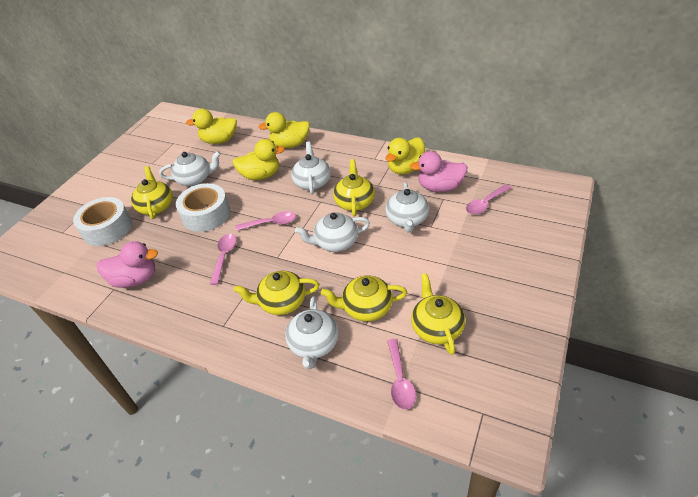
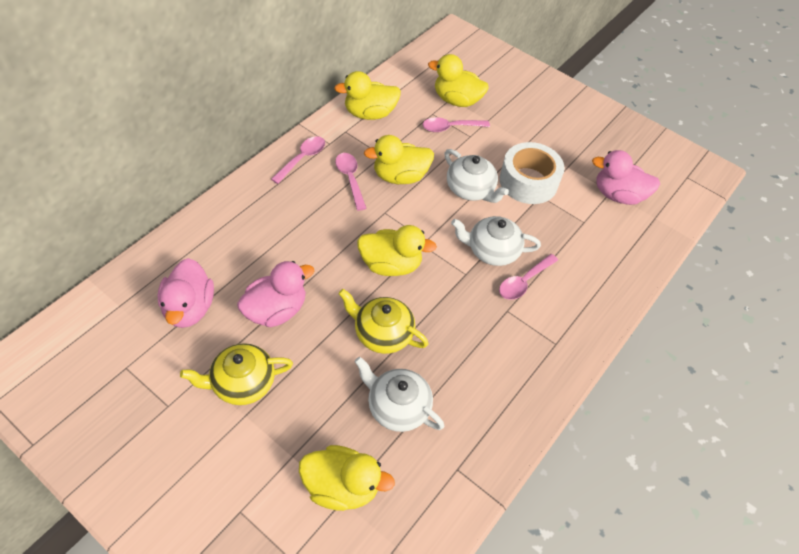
pink duck: 2 -> 3
white tape: 2 -> 1
white teapot: 5 -> 3
yellow duck: 4 -> 5
yellow teapot: 5 -> 2

